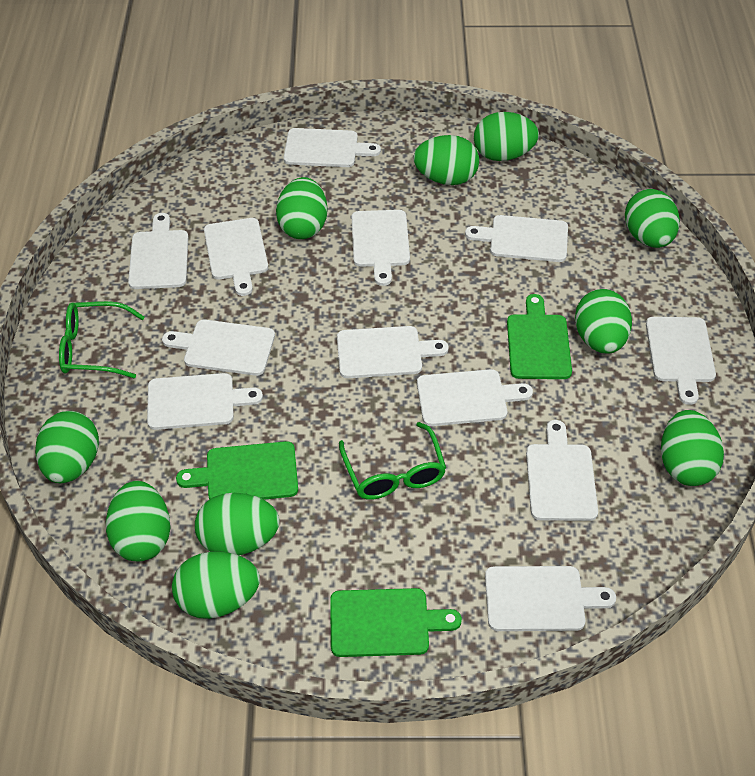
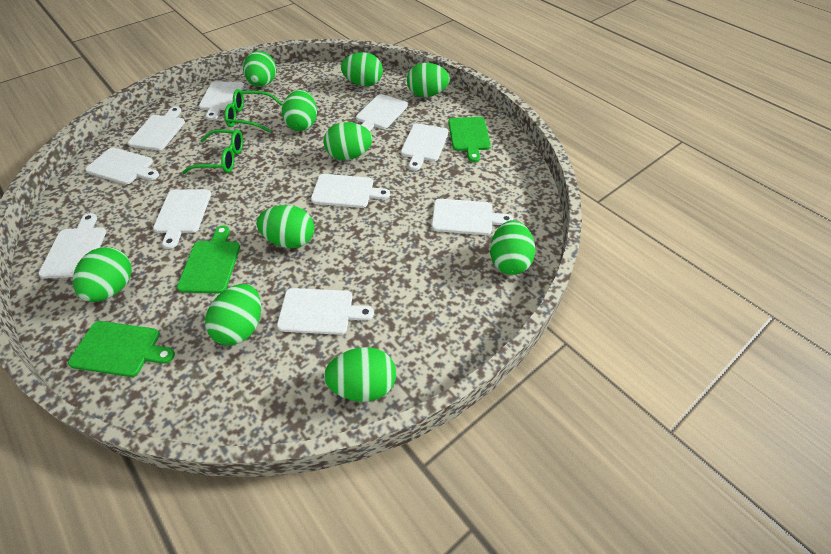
white cutting board: 12 -> 10

